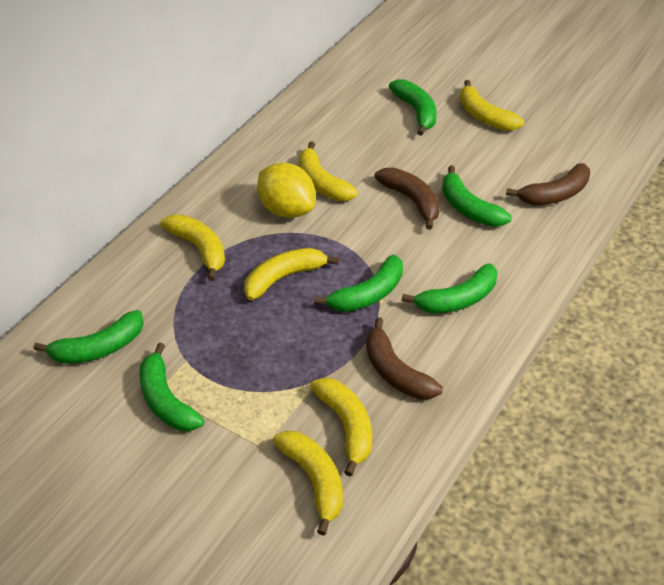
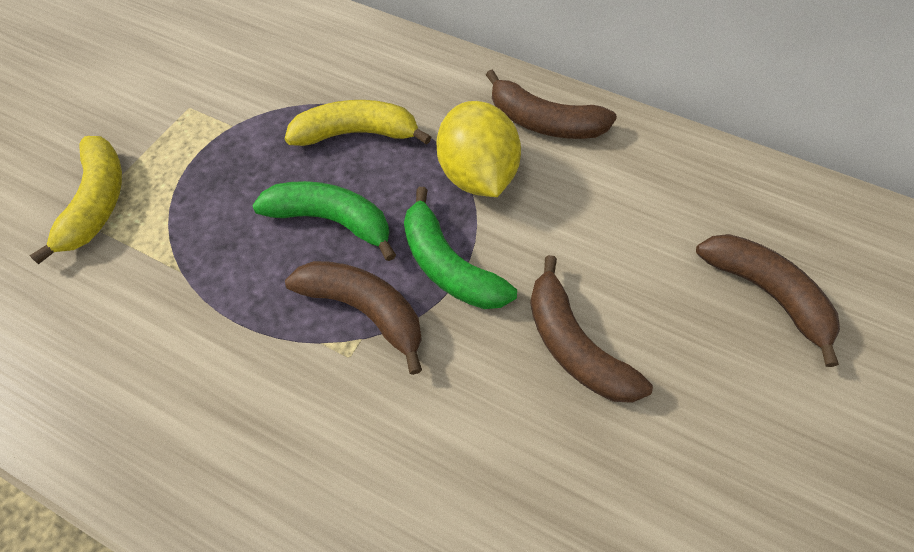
brown banana: 3 -> 4
green banana: 6 -> 2
yellow banana: 6 -> 2

